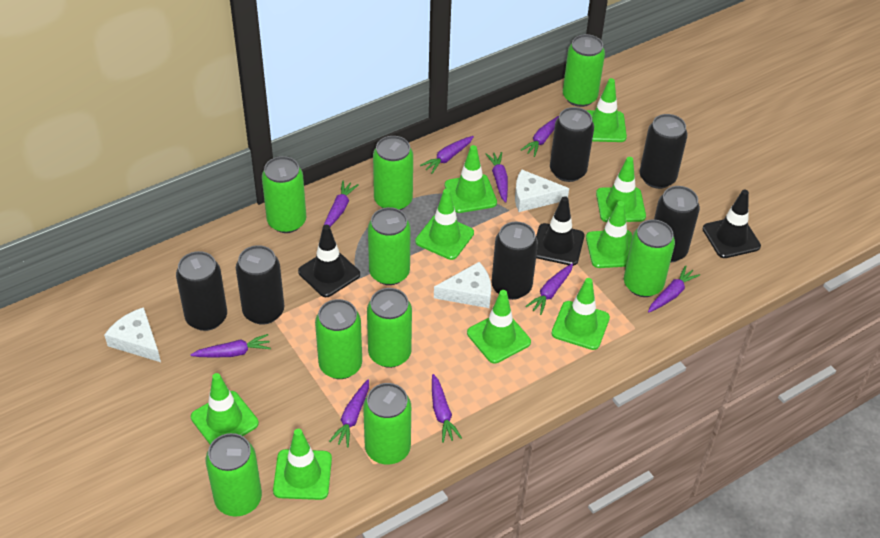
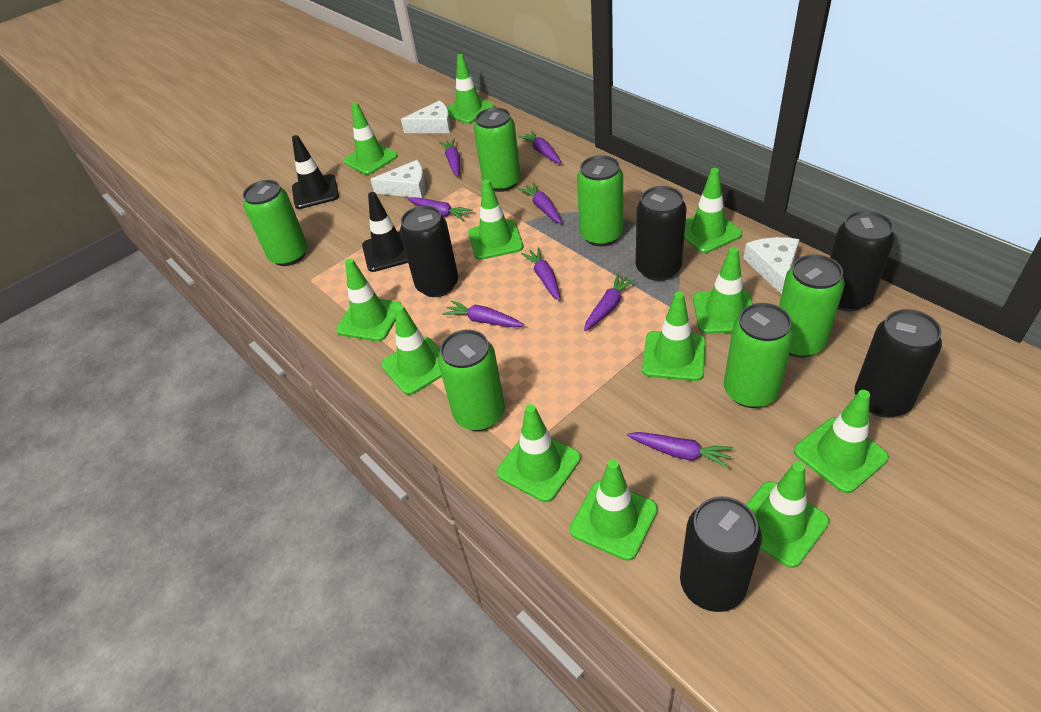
black can: 6 -> 5
black traffic cone: 3 -> 2
green can: 9 -> 6
green traffic cone: 9 -> 12
purple carrot: 9 -> 8

